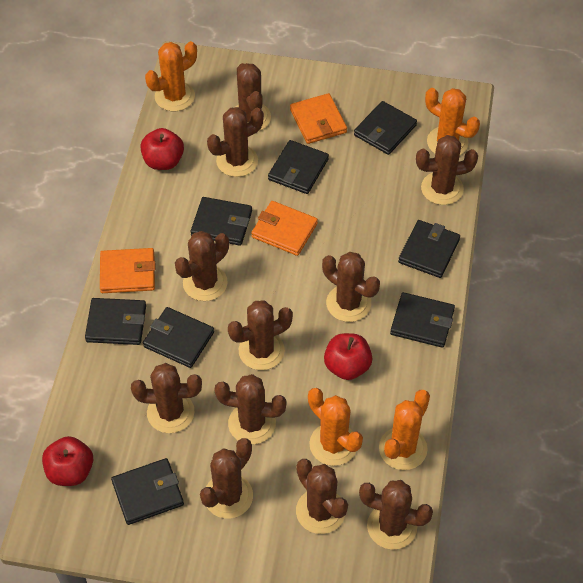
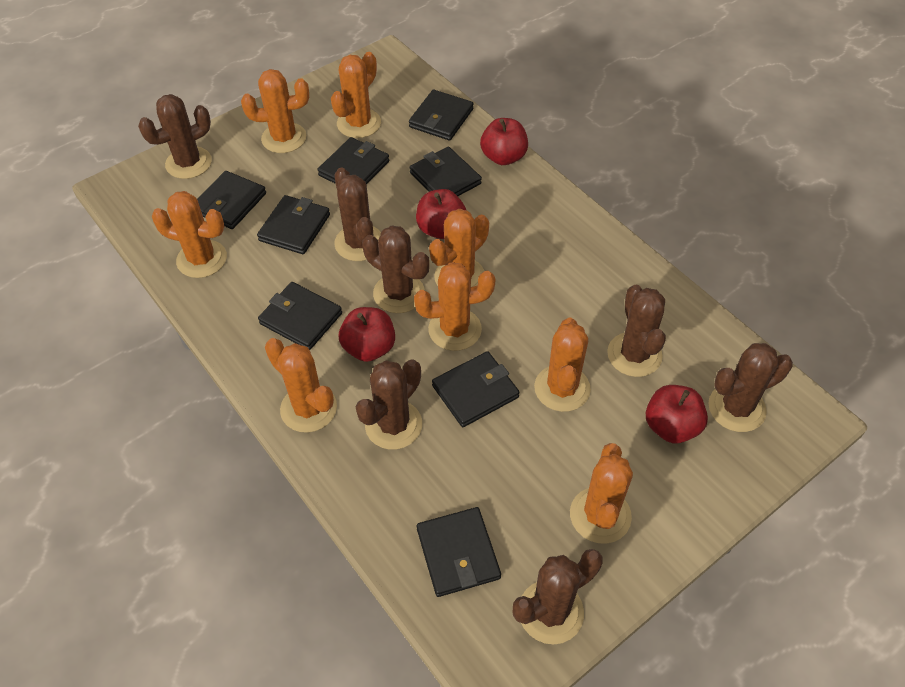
brown cactus: 11 -> 7
orange cactus: 4 -> 8
orange wallet: 3 -> 0
red apple: 3 -> 4

